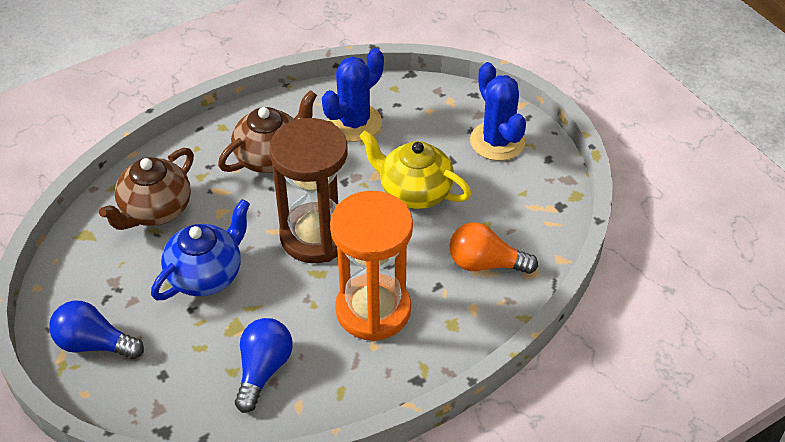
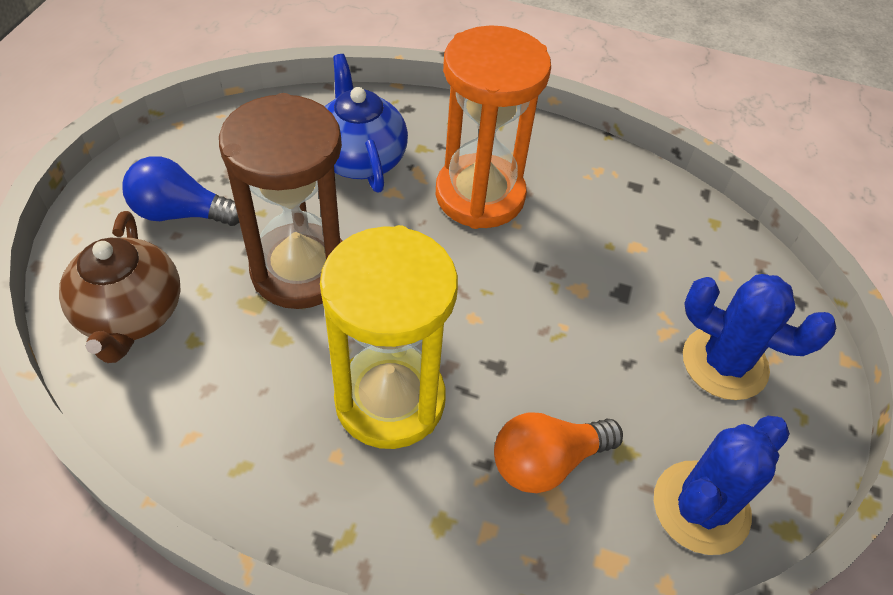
blue light bulb: 2 -> 1
brown teapot: 2 -> 1
yellow hourglass: 0 -> 1
yellow teapot: 1 -> 0

